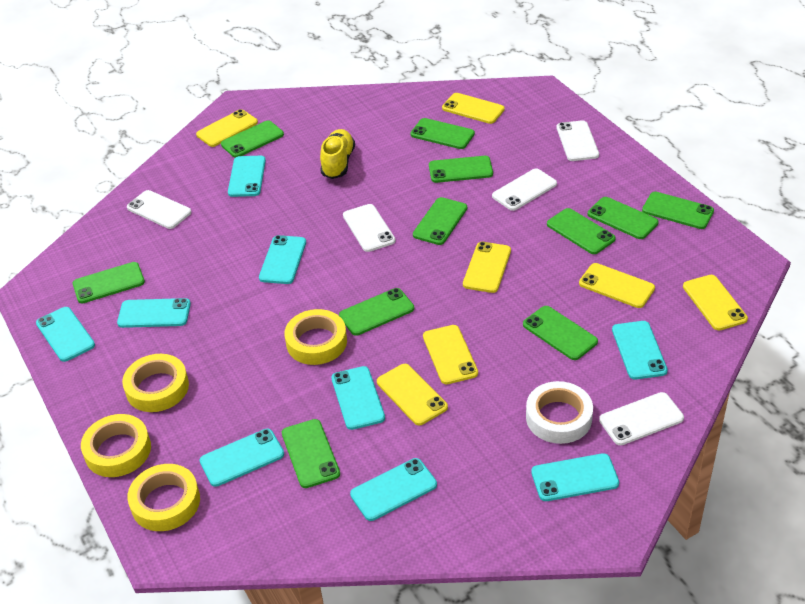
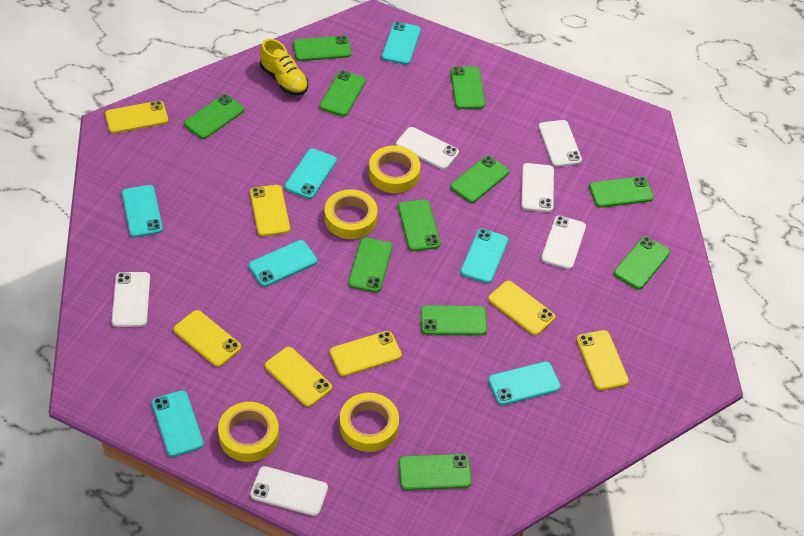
turquoise phone: 9 -> 7
white phone: 5 -> 6
white tape: 1 -> 0

